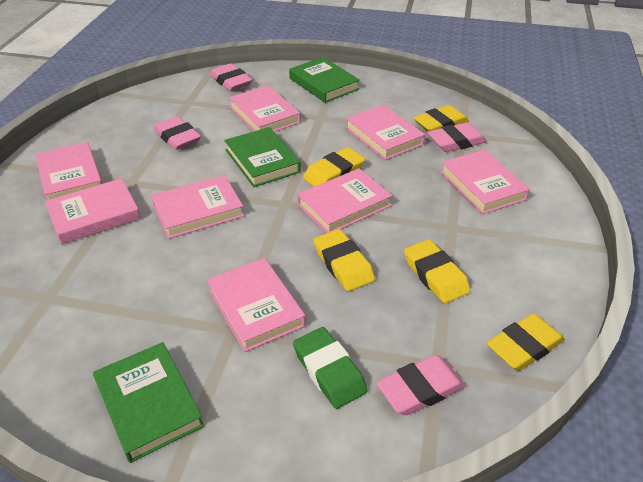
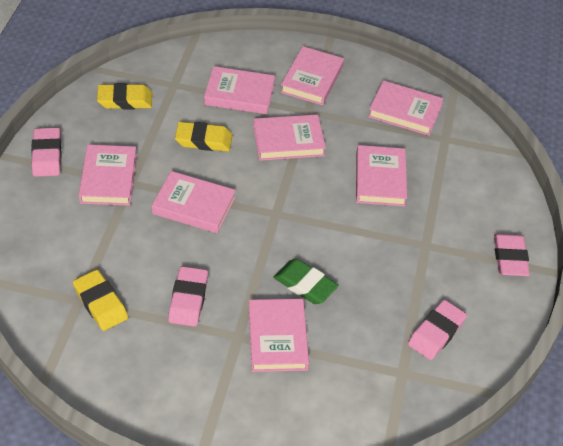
green book: 3 -> 0
yellow eraser: 5 -> 3

